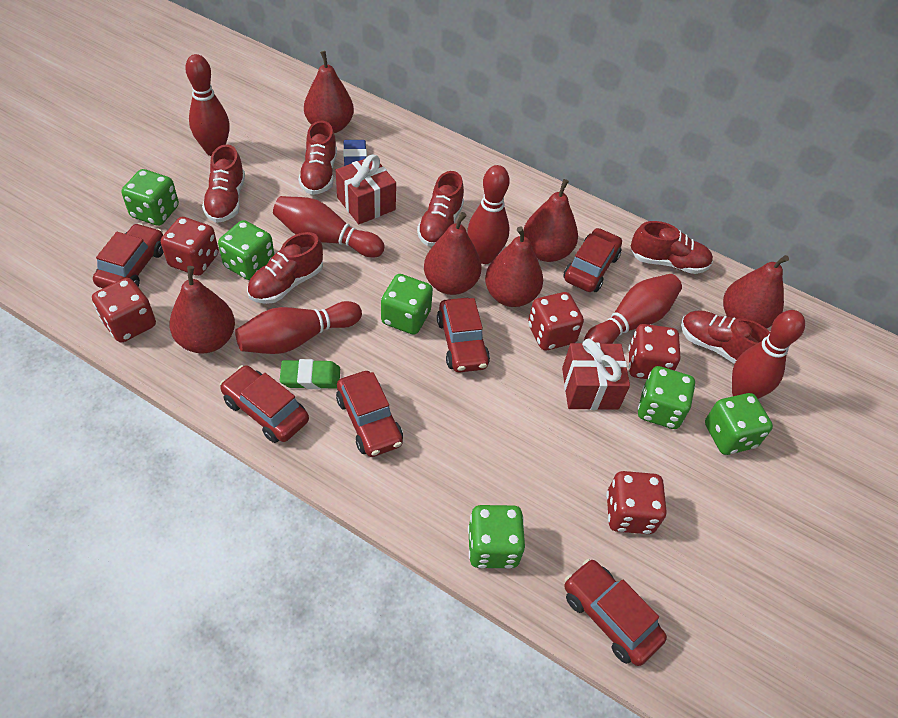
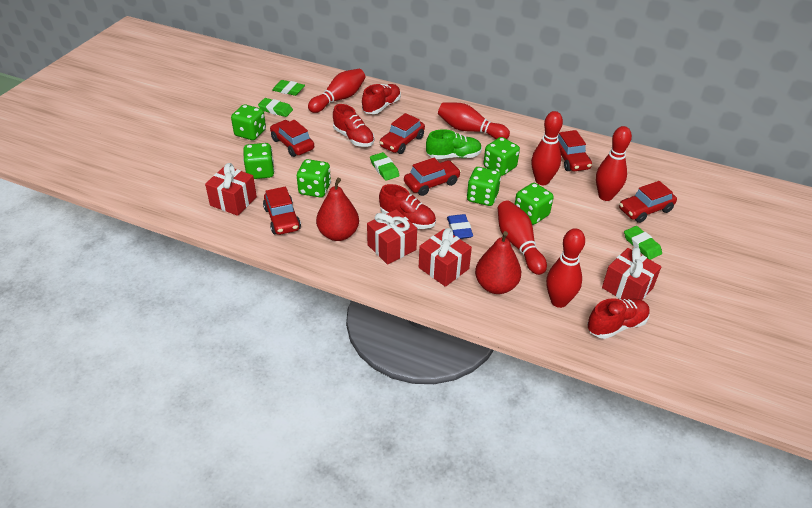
green eraser: 1 -> 4
green shoe: 0 -> 1
red dice: 5 -> 0
red gift: 2 -> 4
red pear: 6 -> 2
red shoe: 6 -> 4

